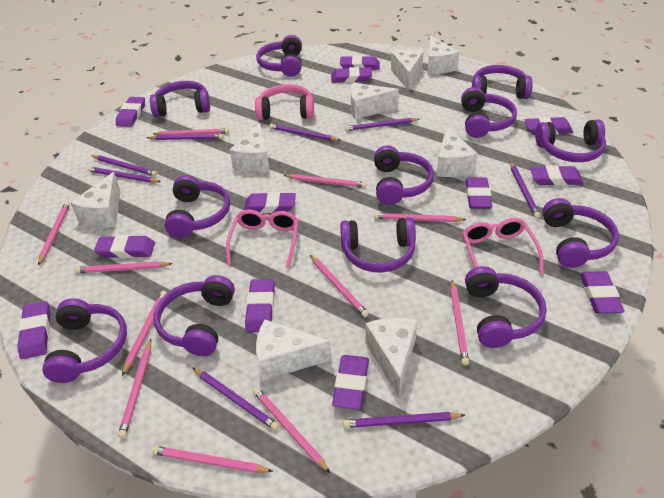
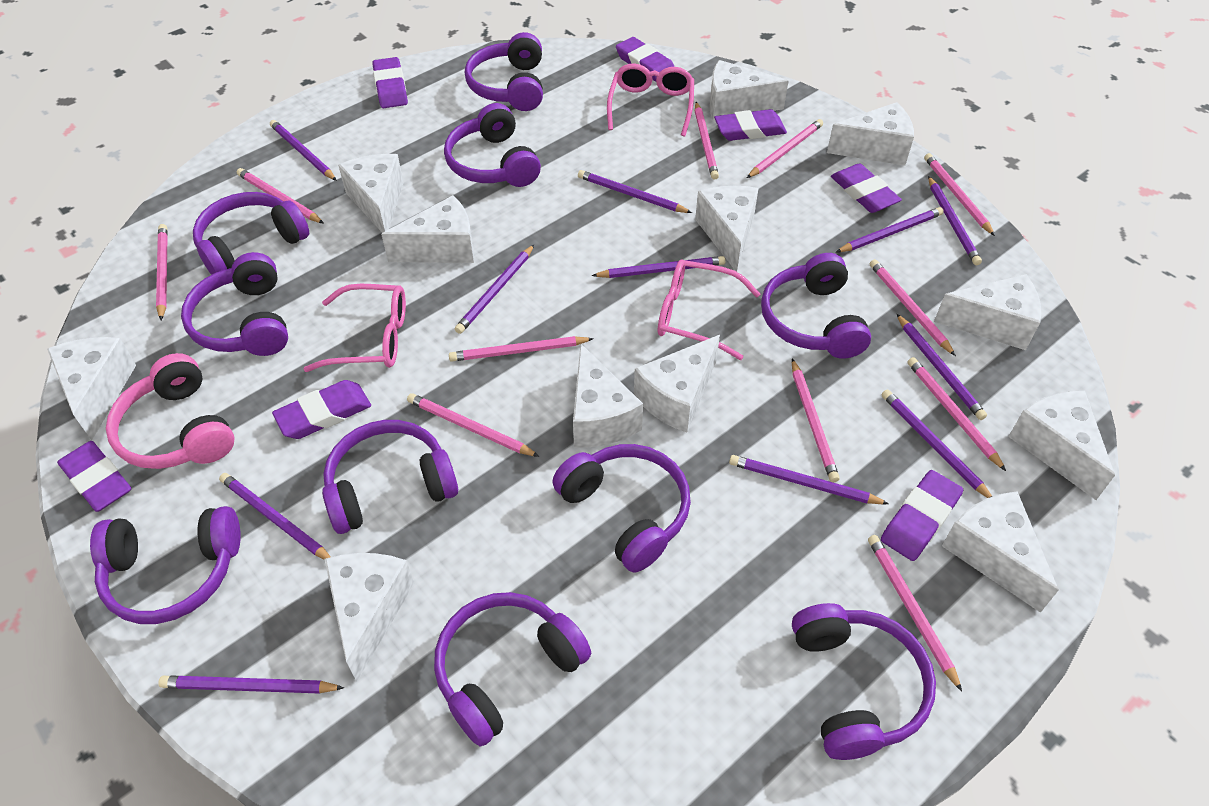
pink glasses: 2 -> 3
purple eraser: 12 -> 7
purple headphones: 12 -> 10
purple pencil: 8 -> 11
white cheese: 8 -> 12

